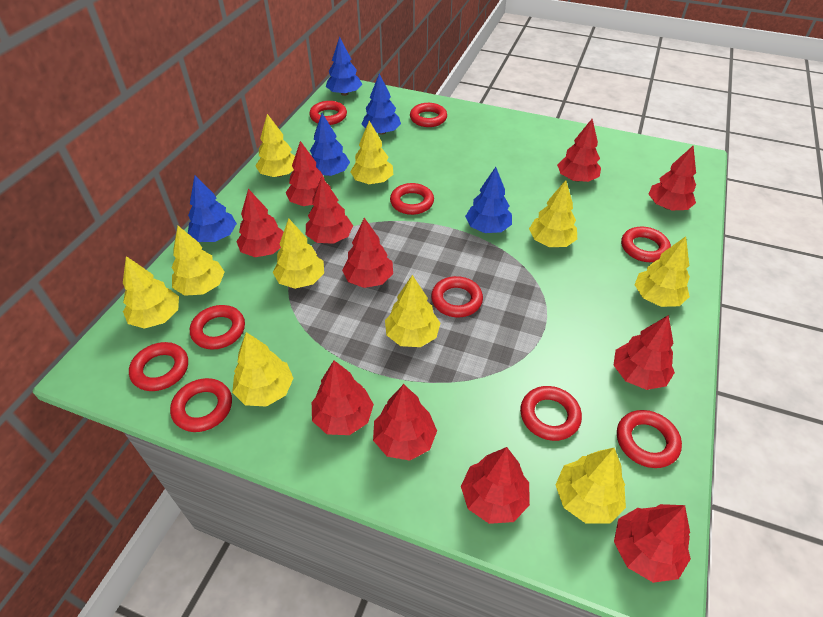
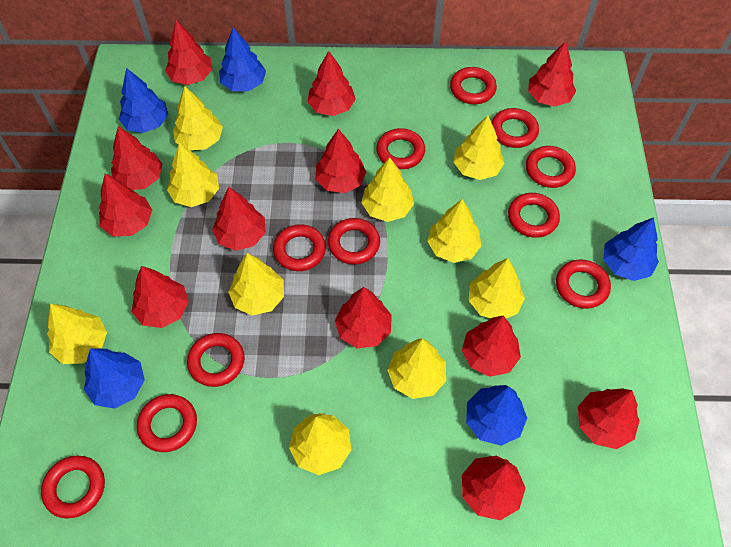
red ring: 10 -> 11
red tree: 11 -> 12

